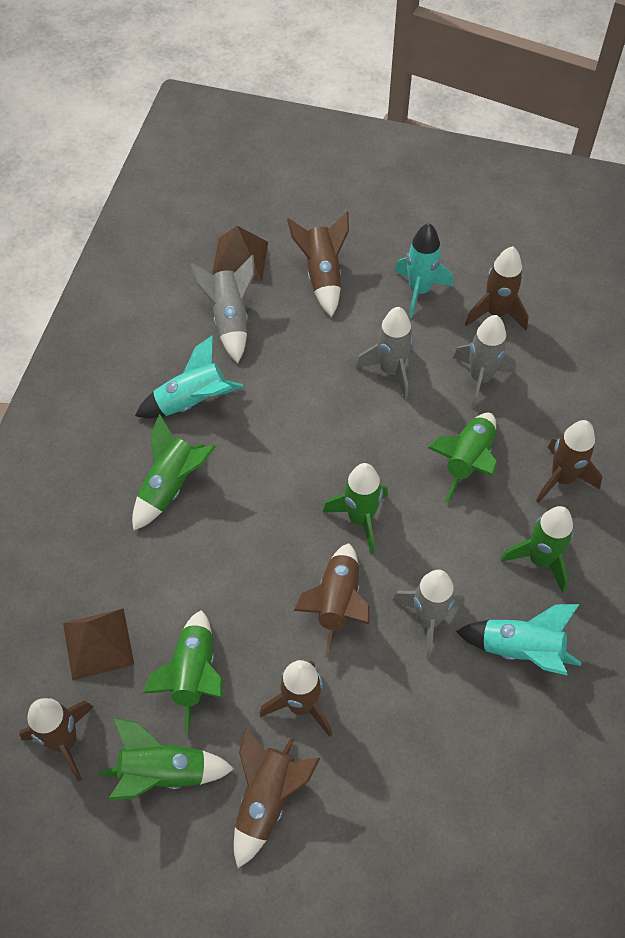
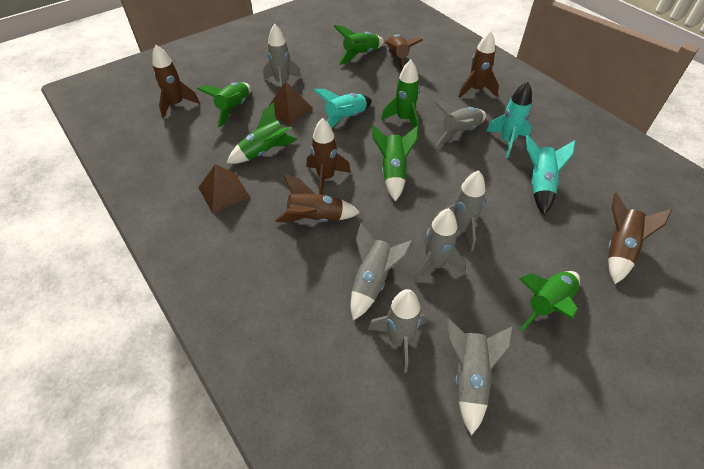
brown rocket: 7 -> 6
grey rocket: 4 -> 7

